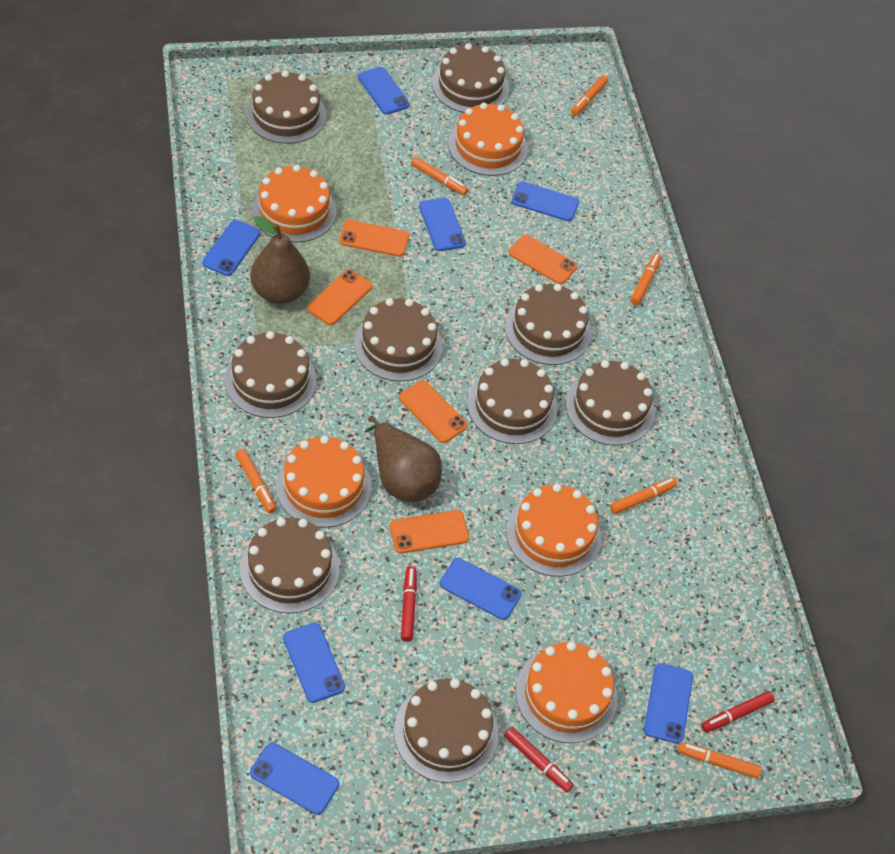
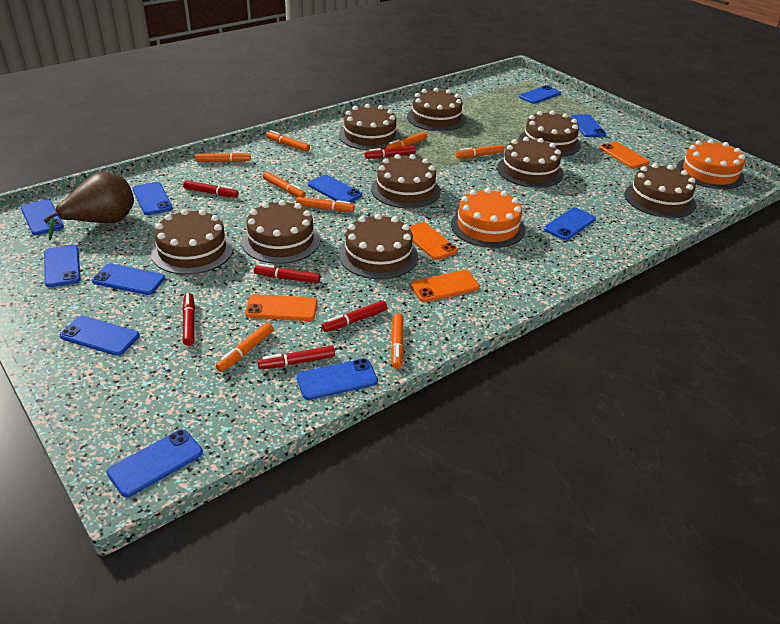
blue phone: 8 -> 11
brown pear: 2 -> 1
orange cake: 5 -> 2
orange marker: 6 -> 8
orange phone: 5 -> 4
red marker: 3 -> 6

